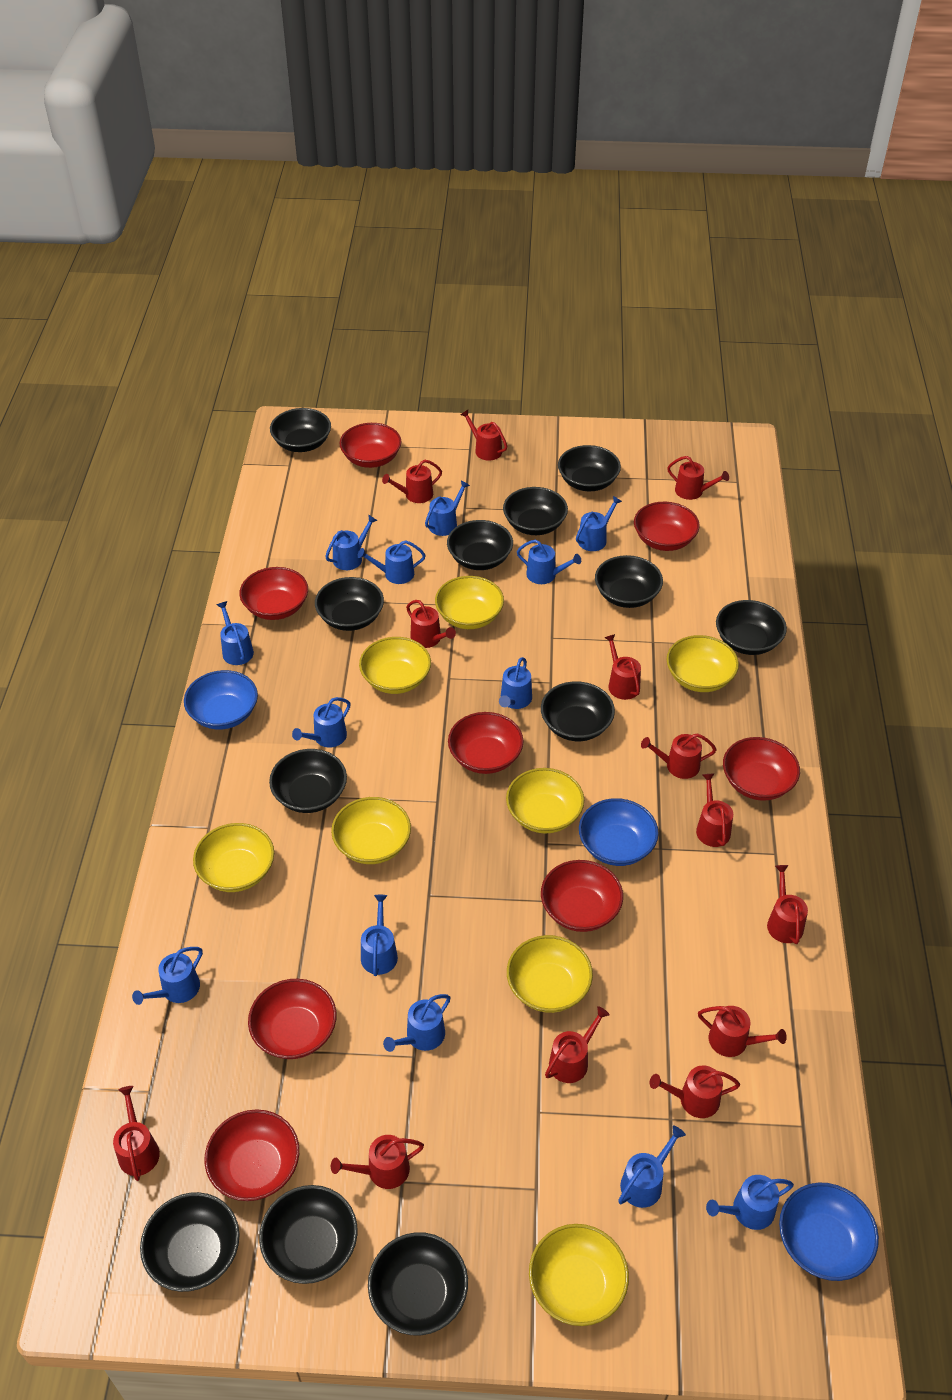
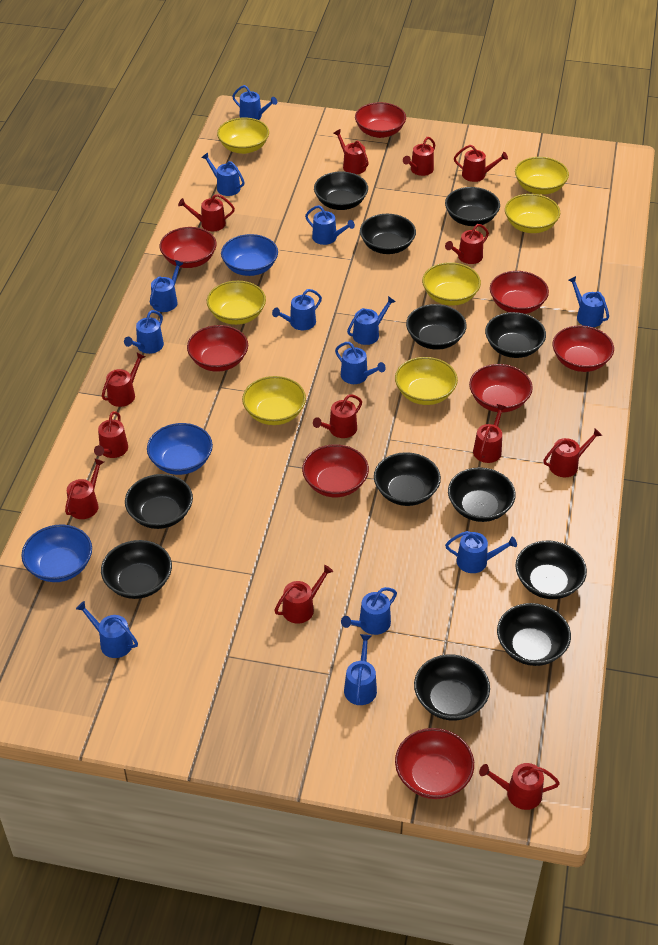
yellow bowl: 8 -> 7

